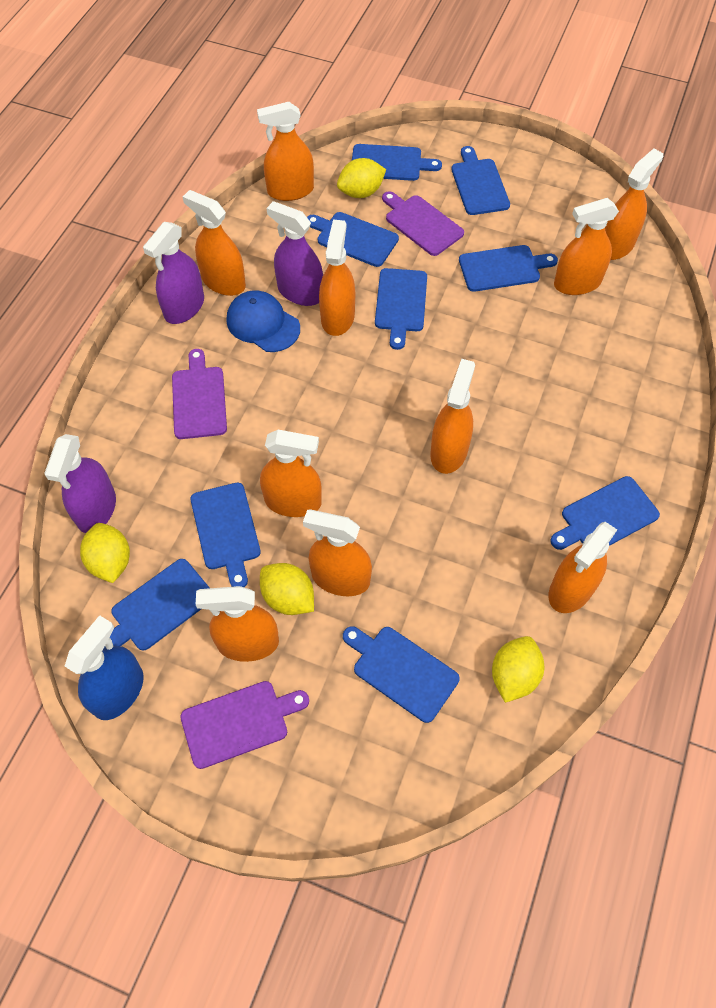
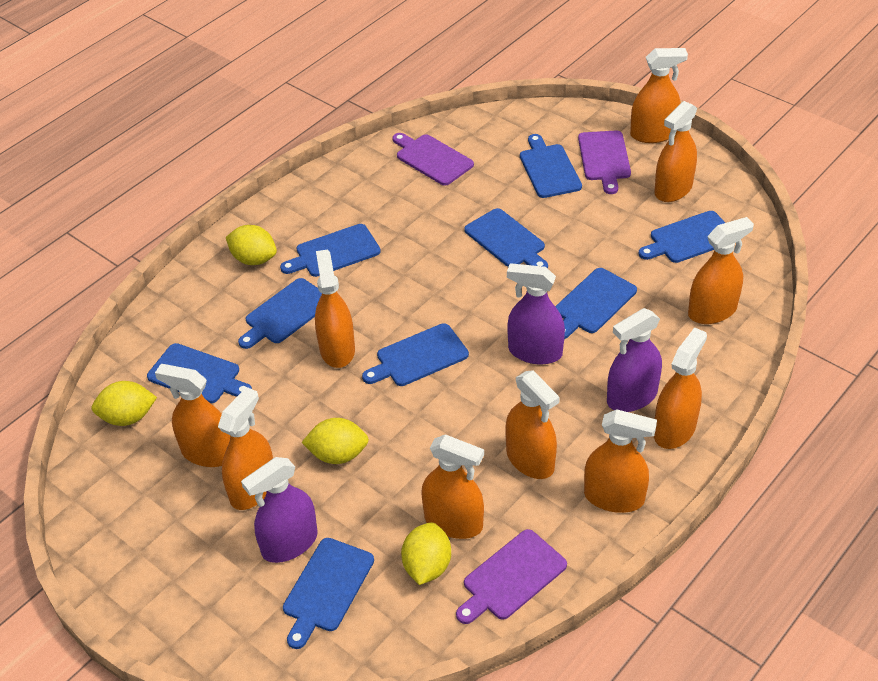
blue cap: 1 -> 0
blue spray bottle: 1 -> 0

